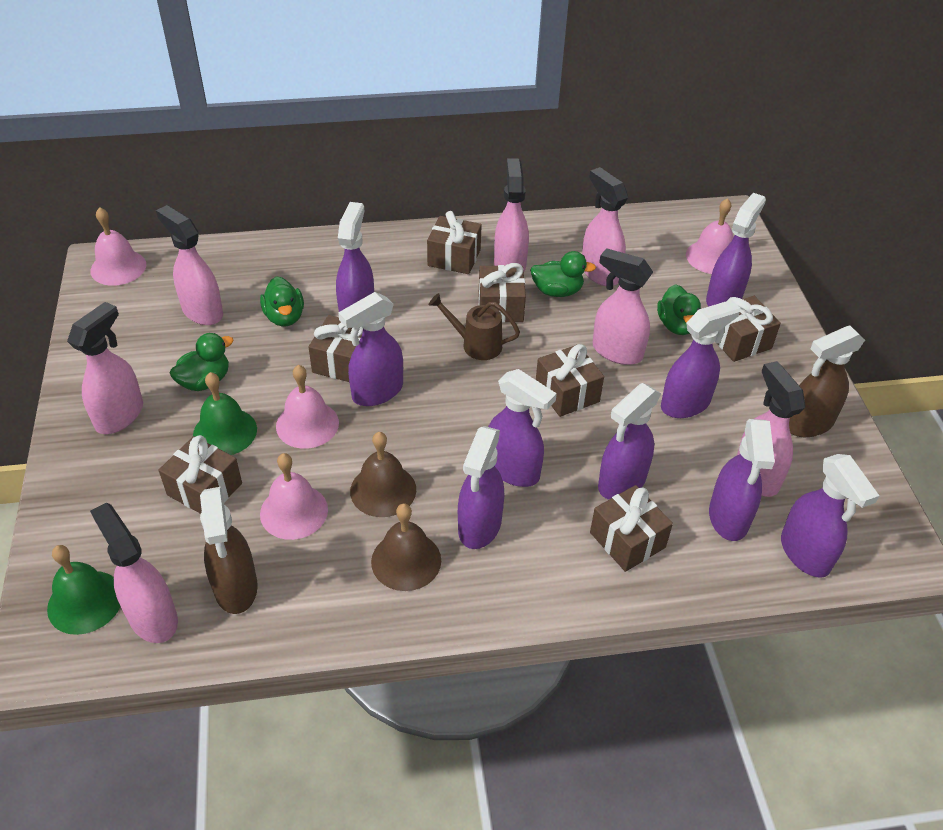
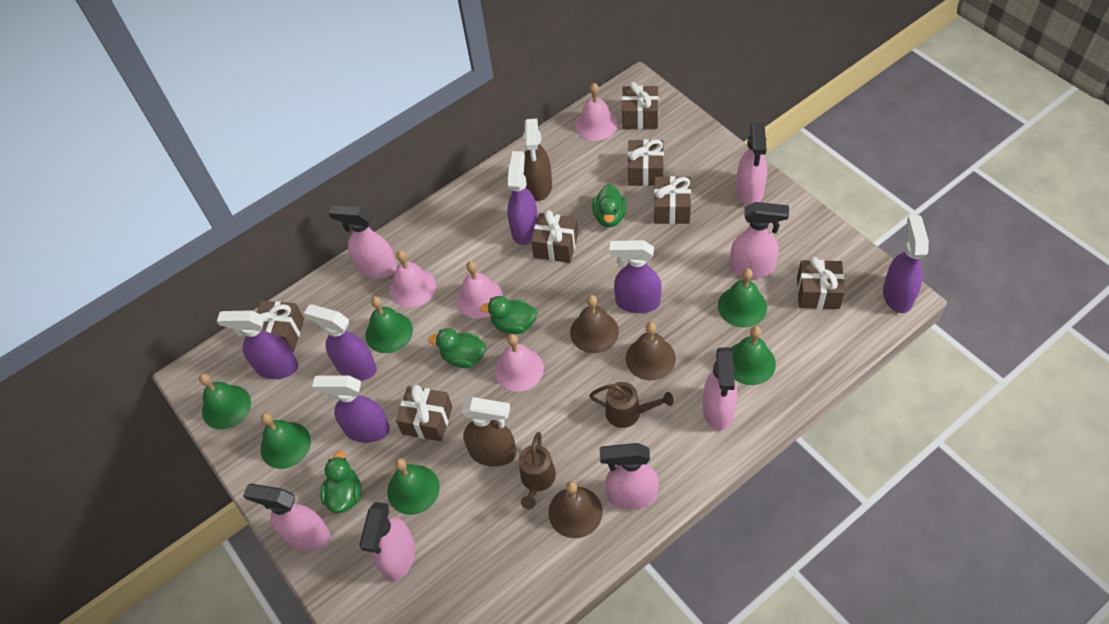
brown bell: 2 -> 3
brown watering can: 1 -> 2
green bell: 2 -> 6
purple spray bottle: 9 -> 6

